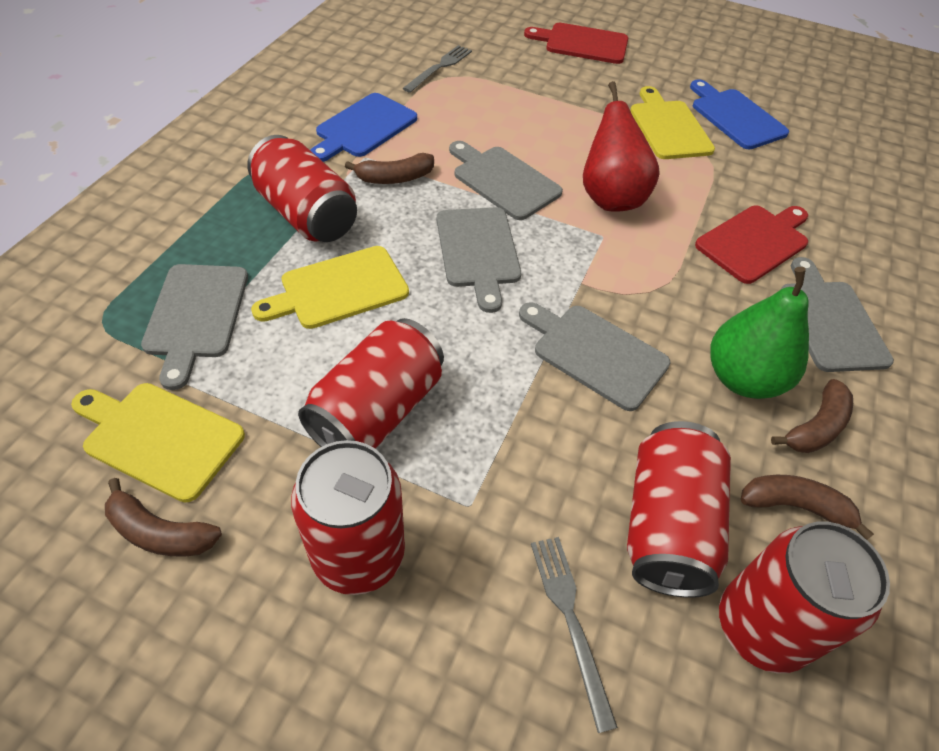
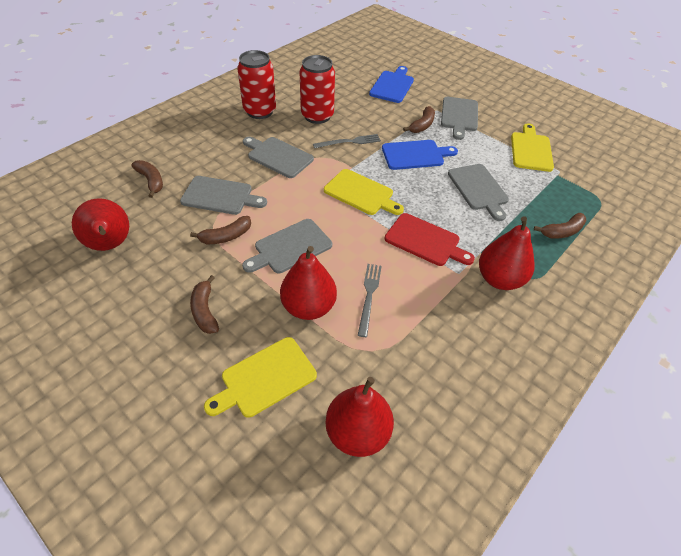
brown banana: 4 -> 5
green pear: 1 -> 0
red can: 5 -> 2
red cutting board: 2 -> 1
red pear: 1 -> 4

